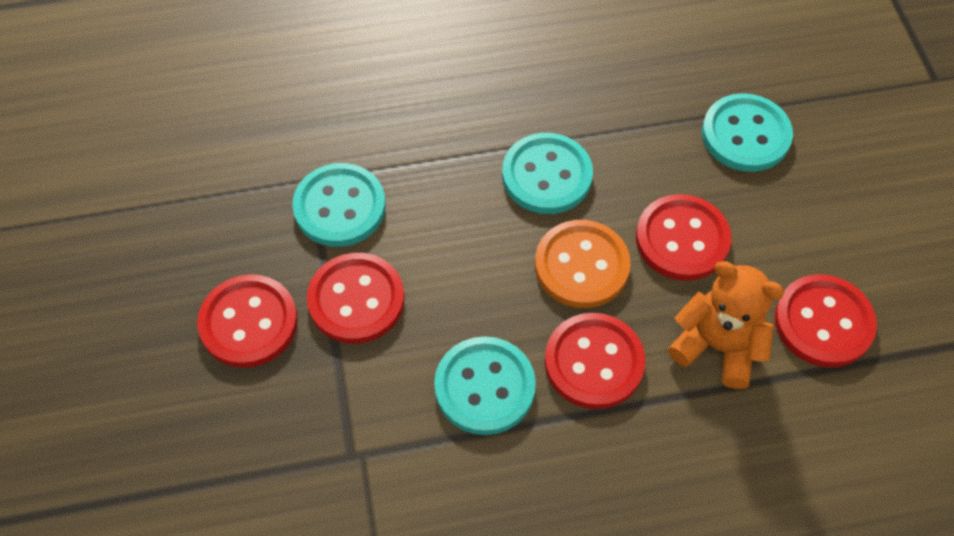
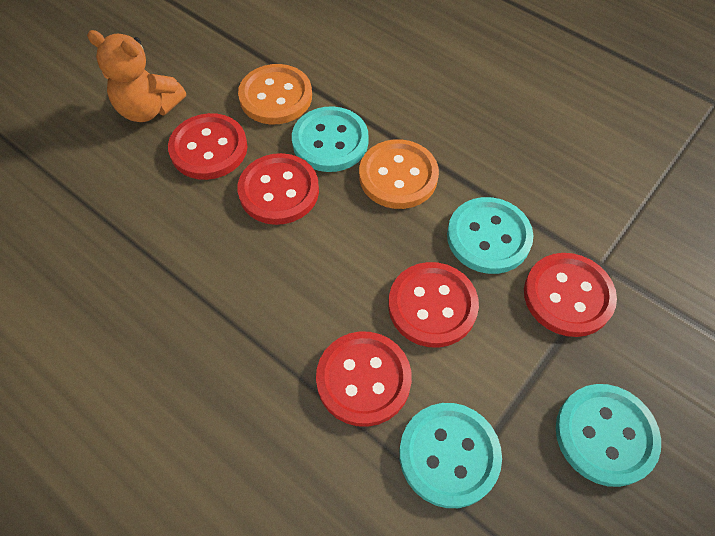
orange button: 1 -> 2

